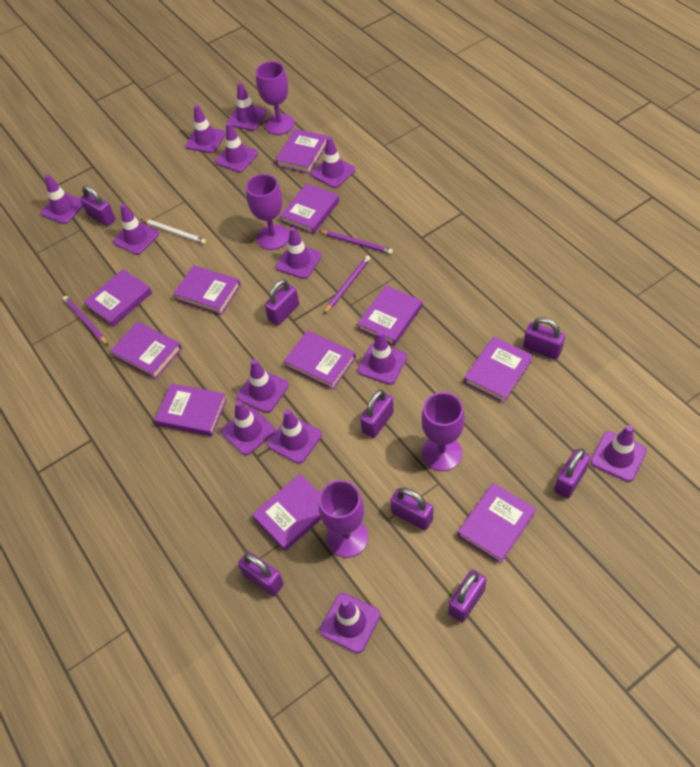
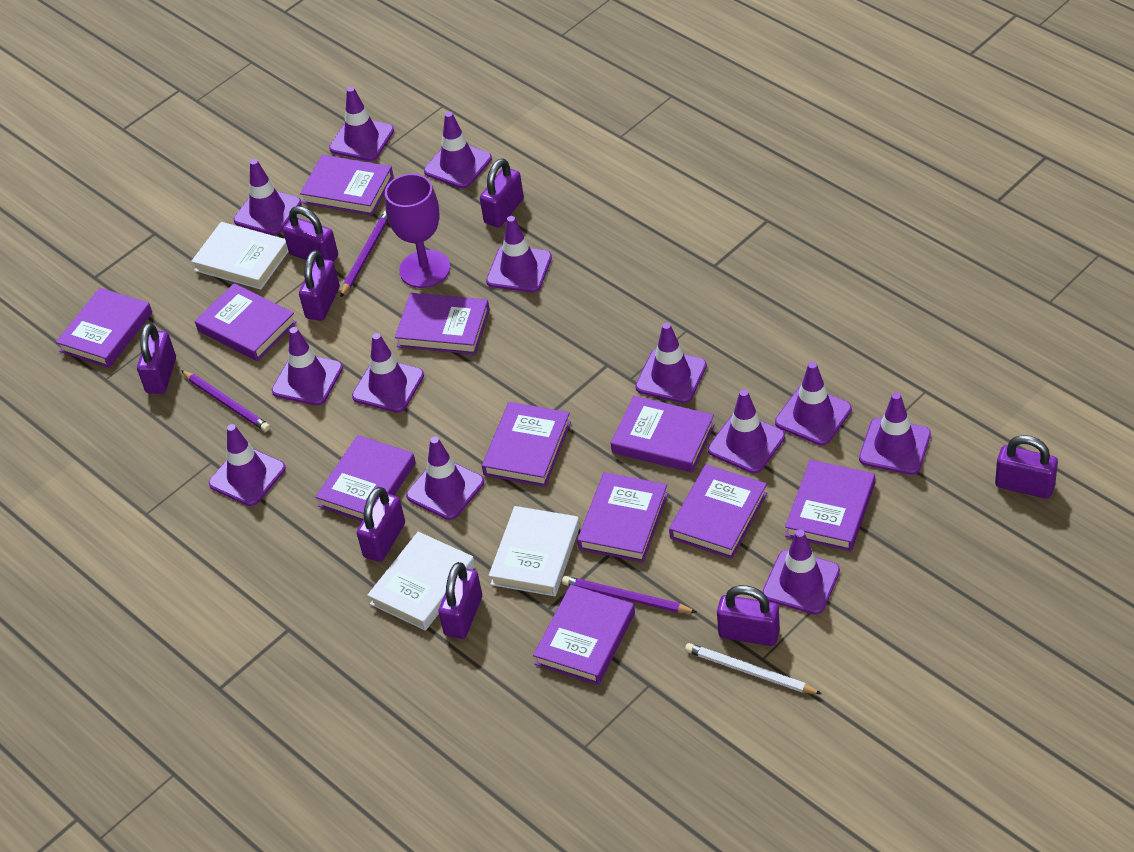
purple goblet: 4 -> 1
white book: 0 -> 3

